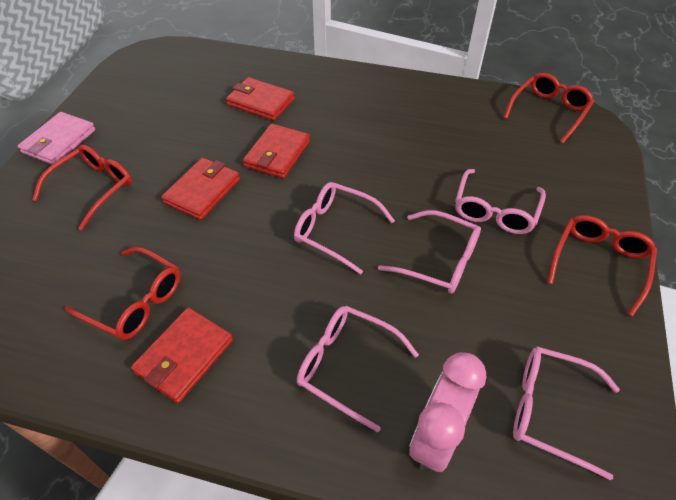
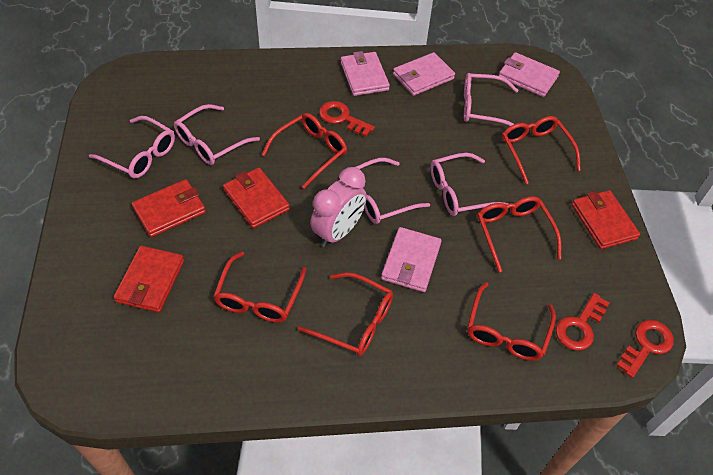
pink wallet: 1 -> 4
red glasses: 4 -> 6
red key: 0 -> 3

